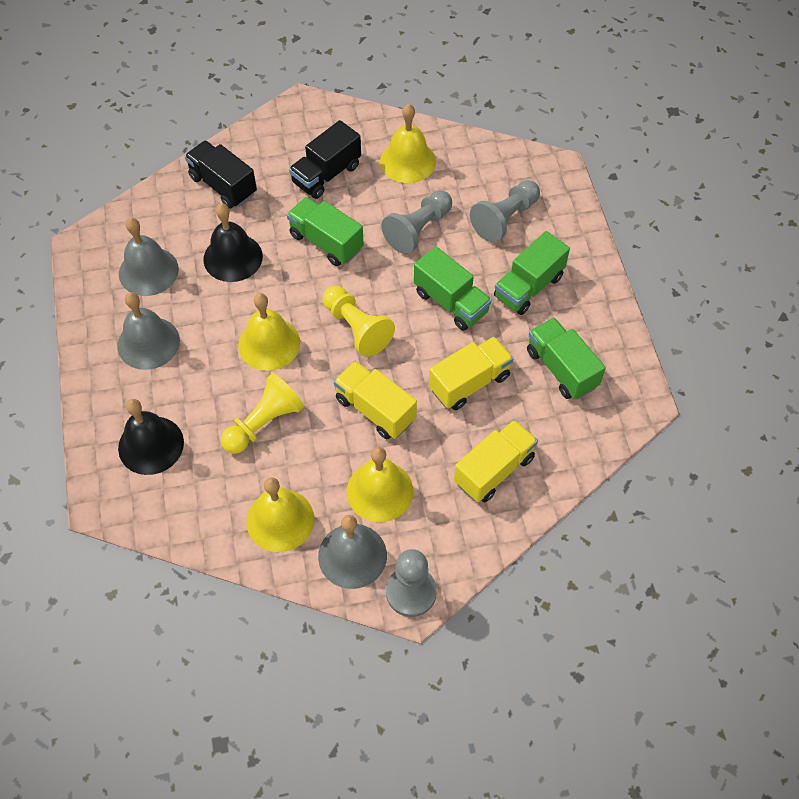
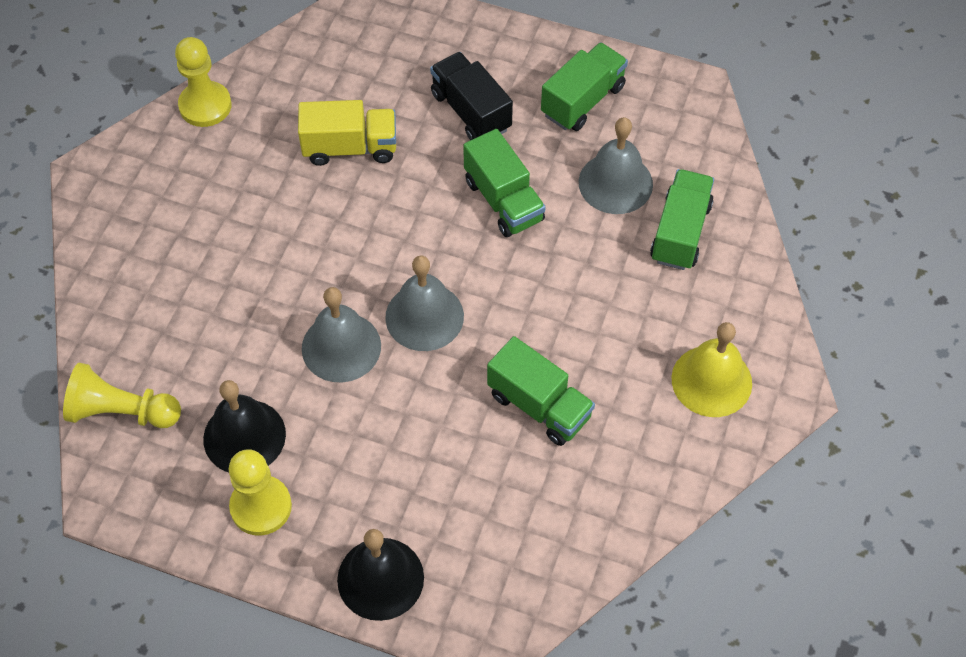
black truck: 2 -> 1
grey pawn: 3 -> 0
yellow bell: 4 -> 1
yellow pawn: 2 -> 3
yellow truck: 3 -> 1

